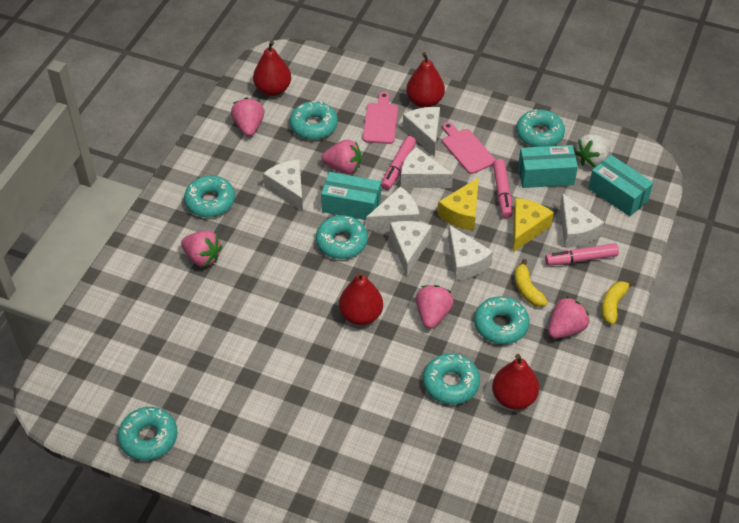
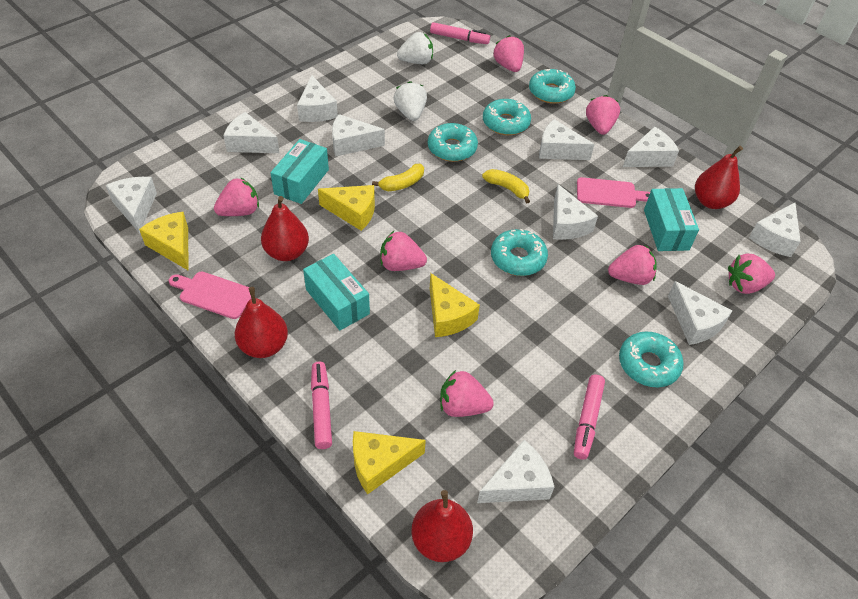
pink strawberry: 5 -> 7
turquoise donut: 7 -> 5
white cheese: 7 -> 10
white strawberry: 1 -> 2
yellow cheese: 2 -> 4

